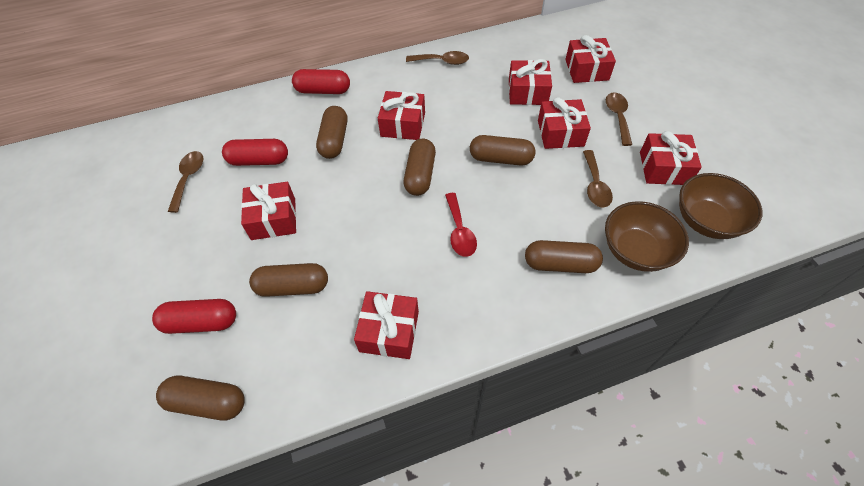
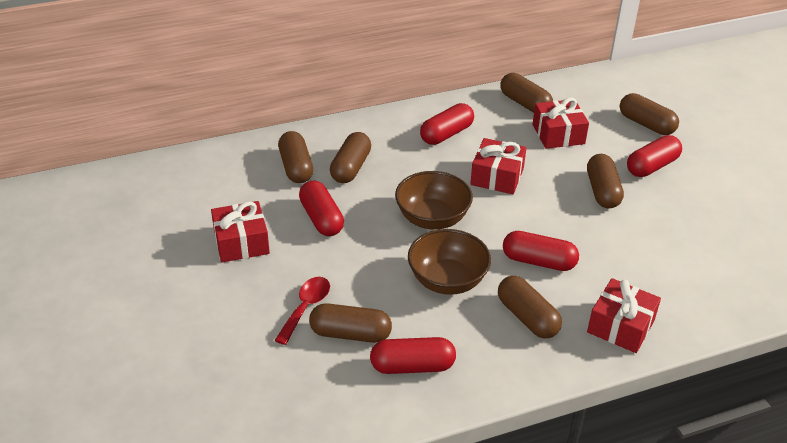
brown capsule: 6 -> 7
brown spoon: 4 -> 0
red capsule: 3 -> 5
red gift: 7 -> 4

